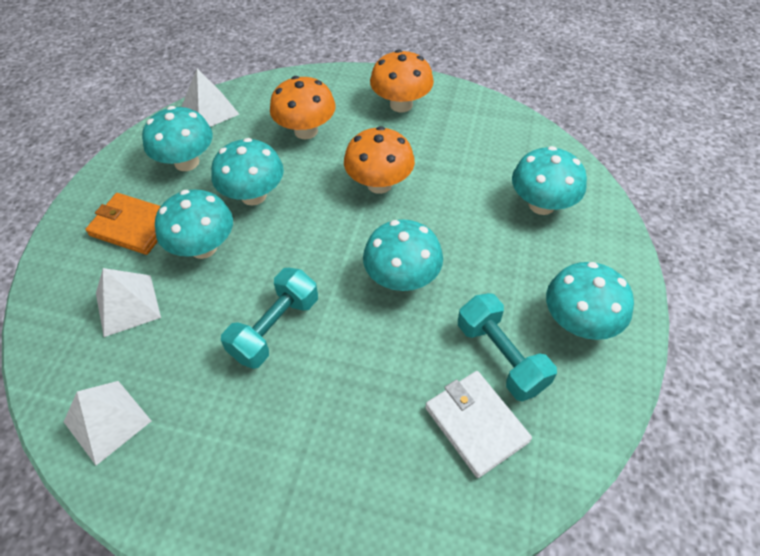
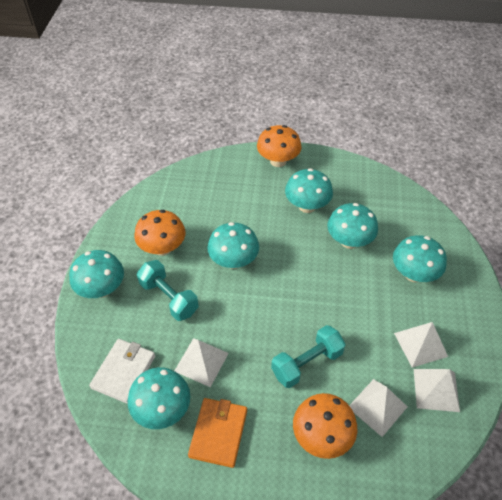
white pyramid: 3 -> 4

